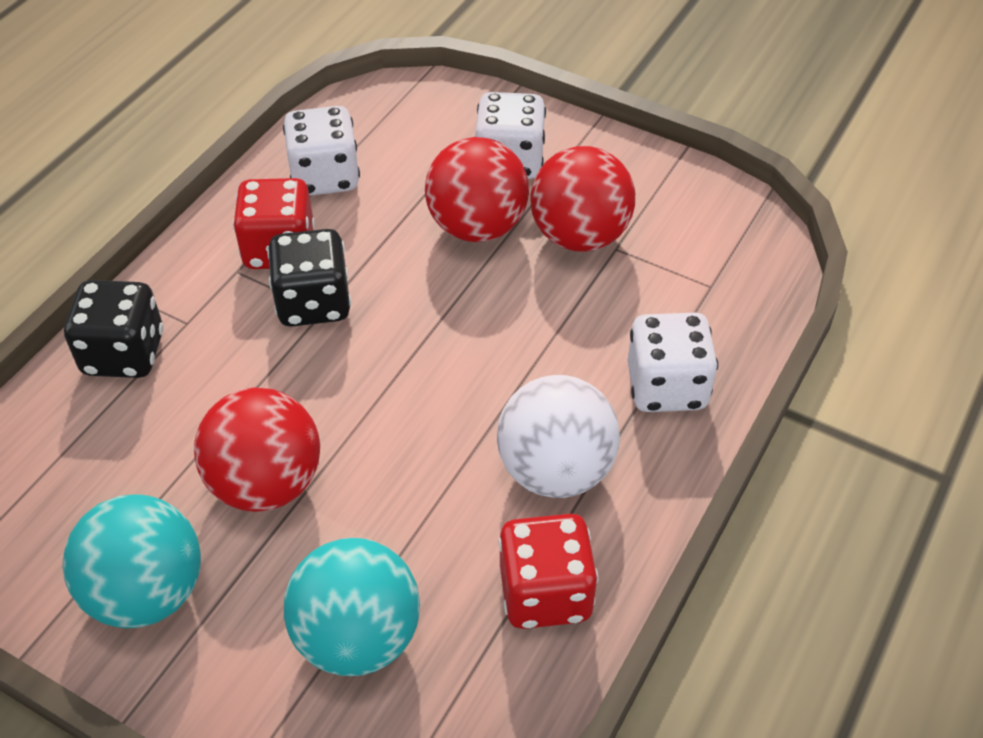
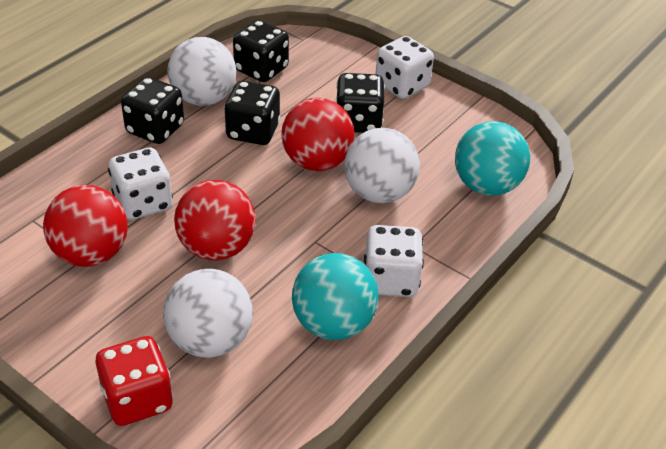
black dice: 2 -> 4
red dice: 2 -> 1
white ball: 1 -> 3

